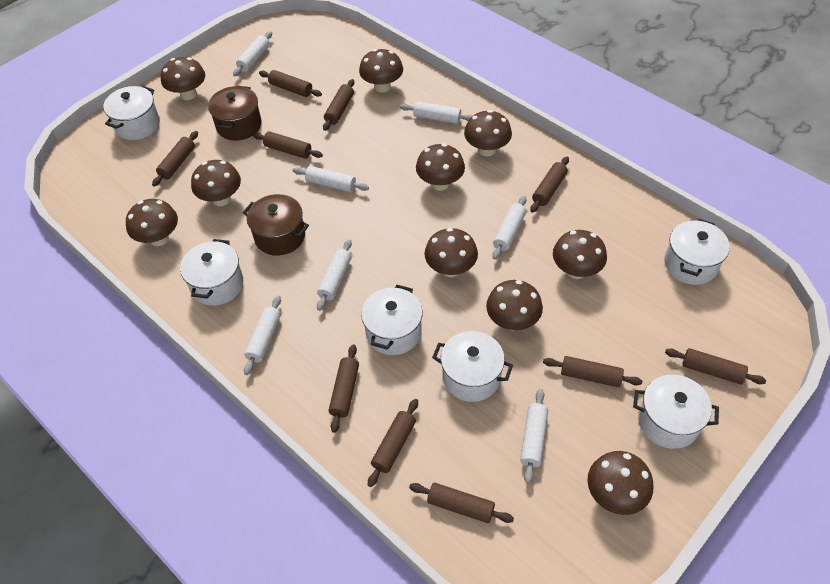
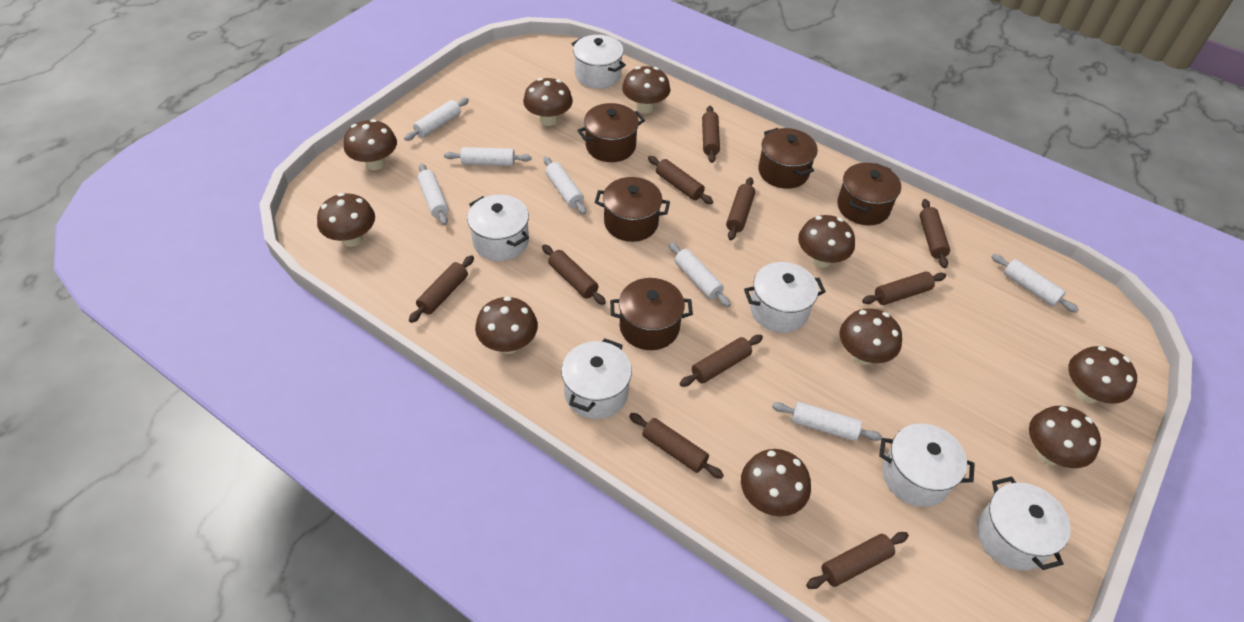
brown pot: 2 -> 5

